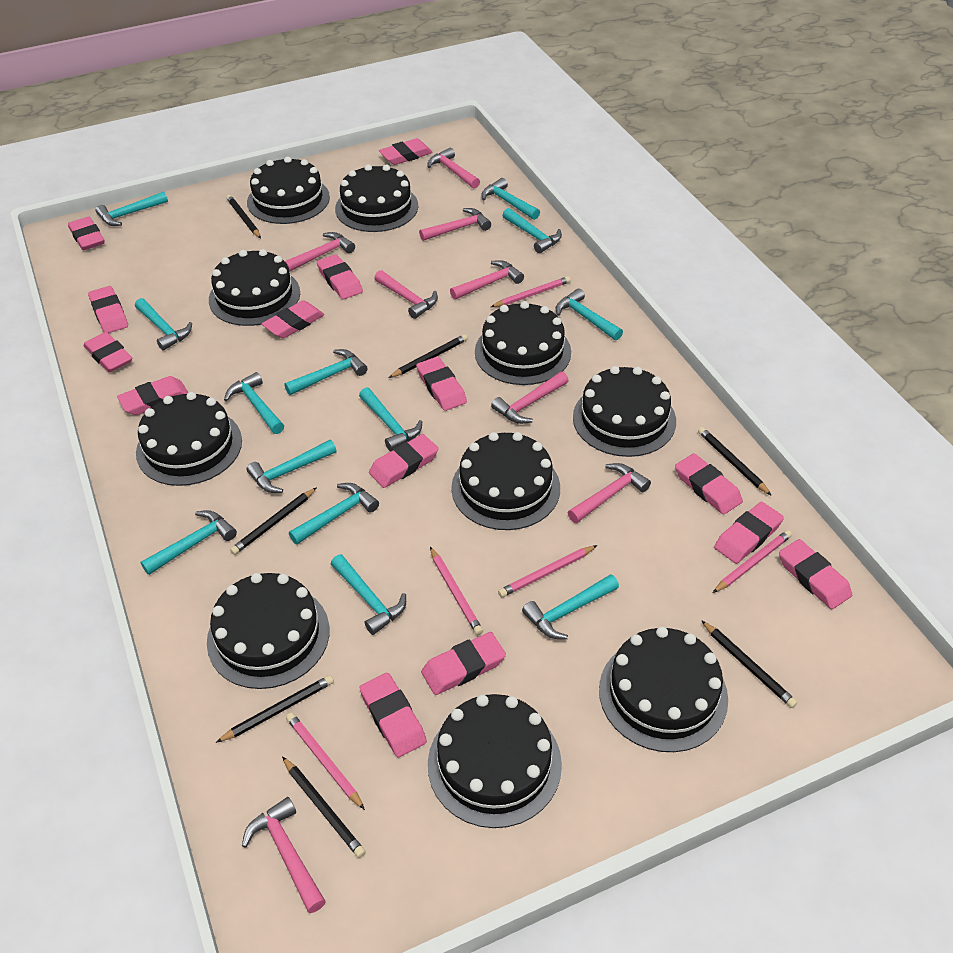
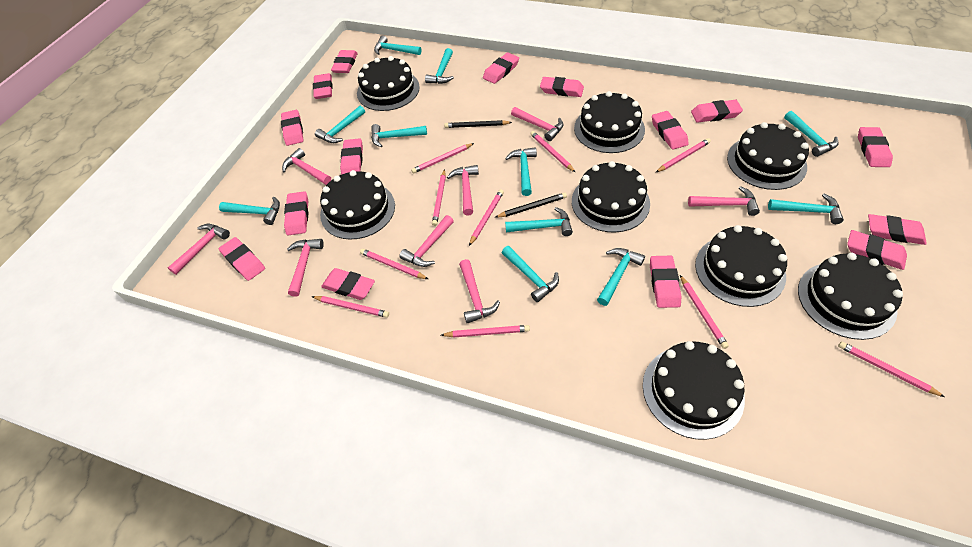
black cake: 10 -> 8
black pencil: 7 -> 2
pink eraser: 14 -> 15
pink pencil: 5 -> 10
turquoise hammer: 13 -> 11

